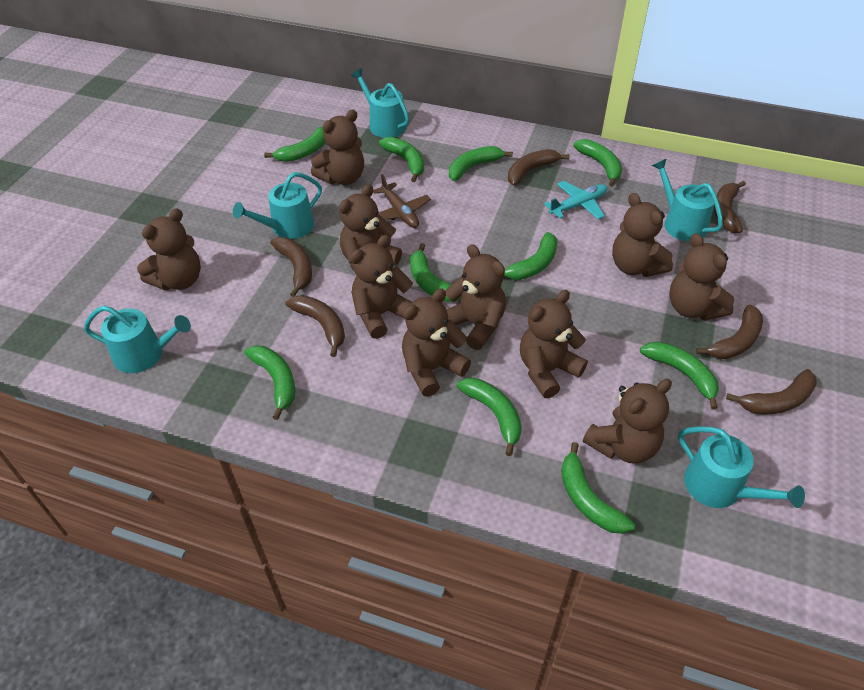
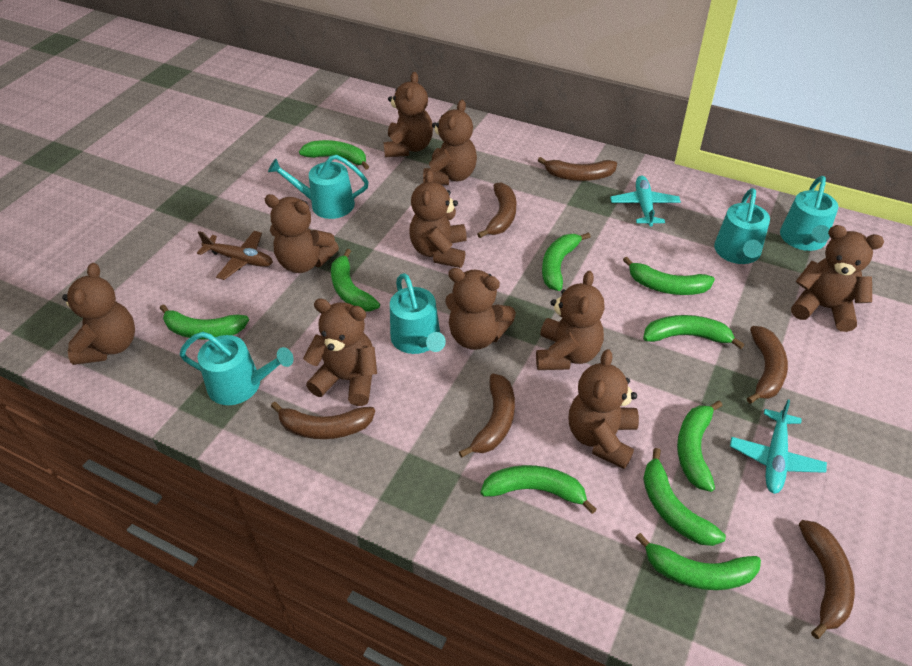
turquoise plane: 1 -> 2

